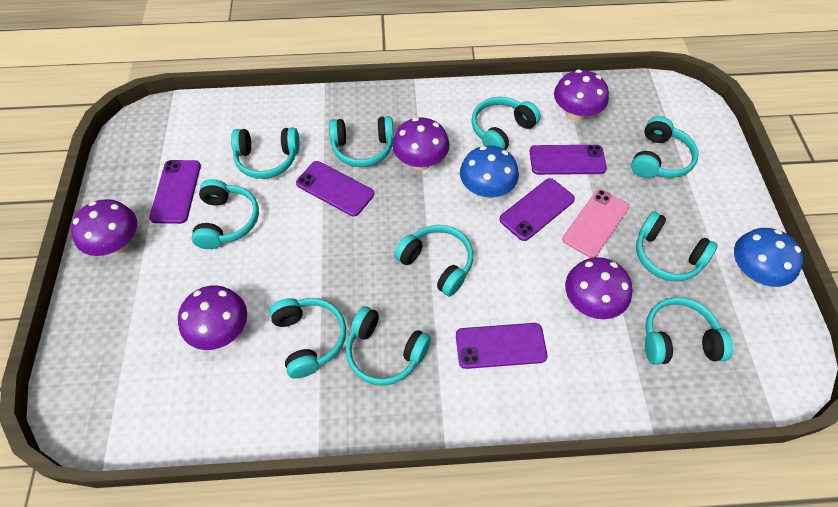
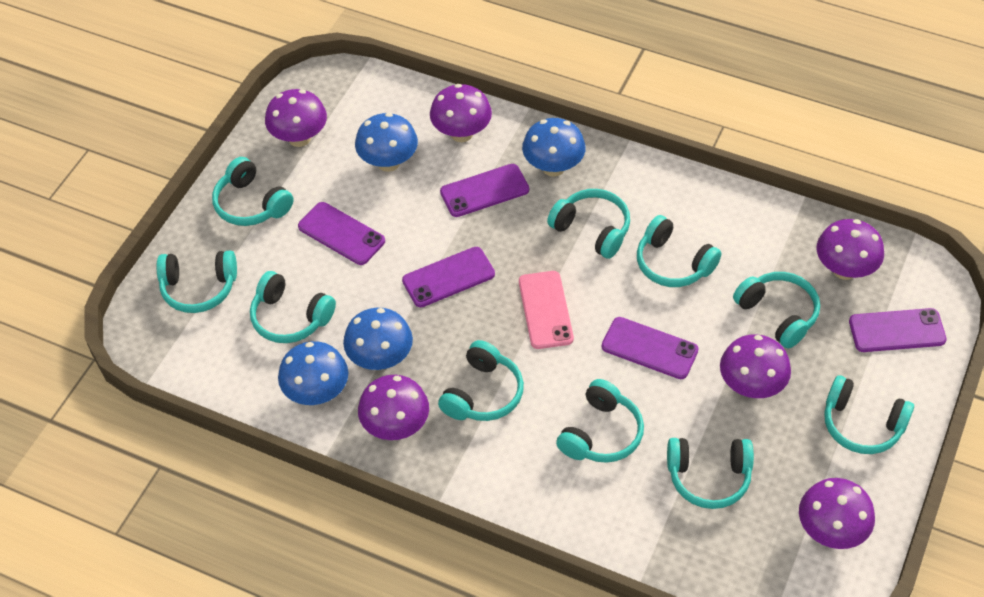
blue mushroom: 2 -> 4
purple mushroom: 5 -> 6

